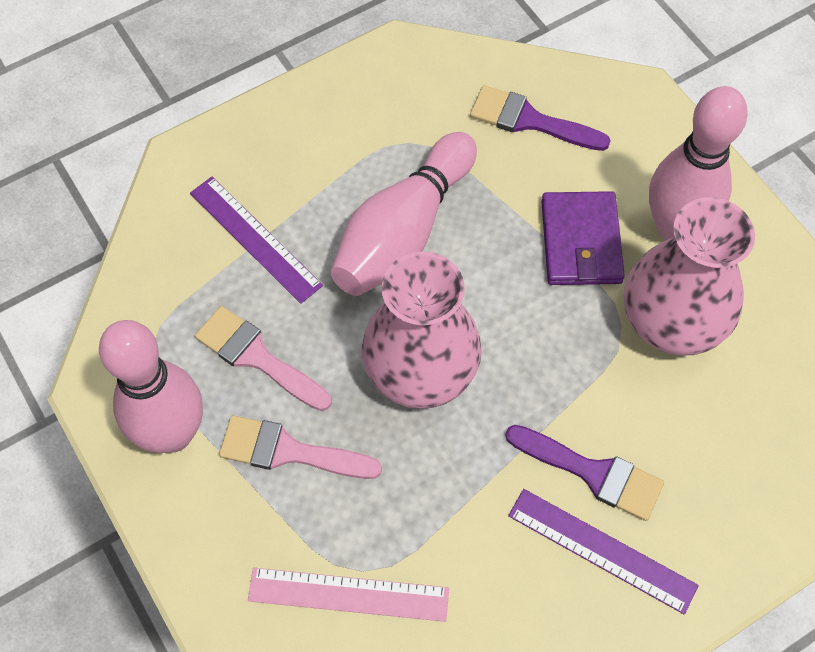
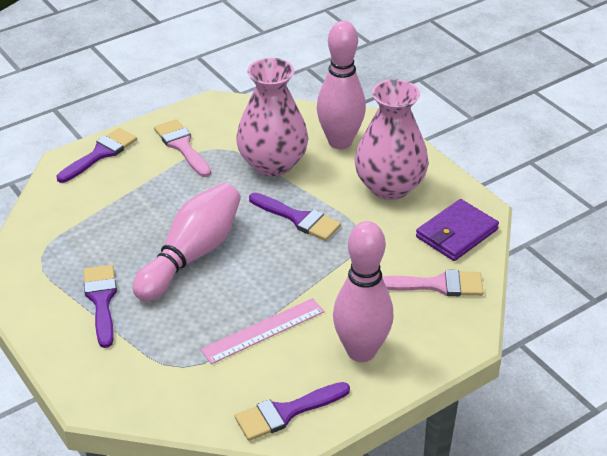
purple brush: 2 -> 4
purple ruler: 2 -> 0

